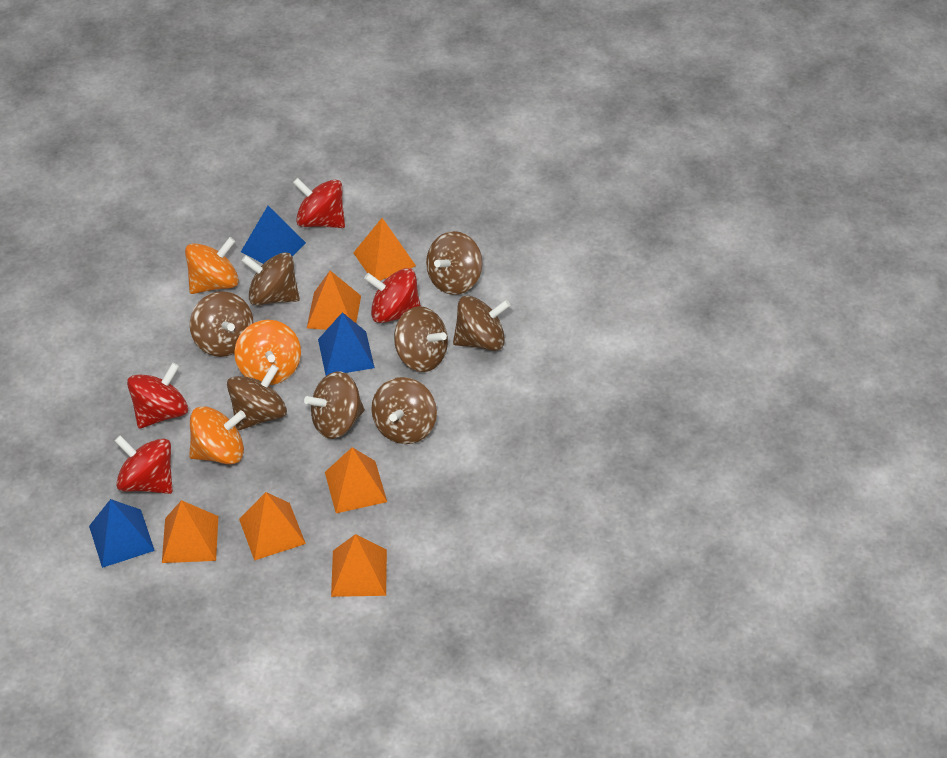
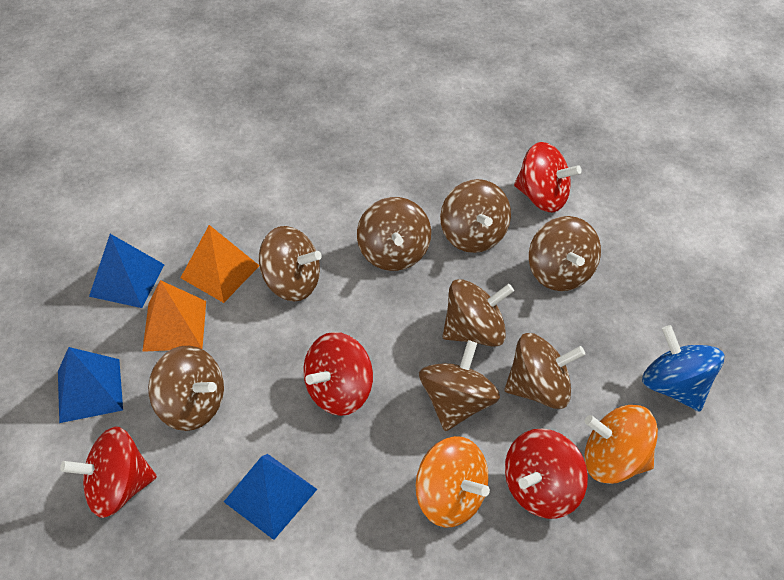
blue spinning top: 0 -> 1
orange pyramid: 6 -> 2
orange spinning top: 3 -> 2

